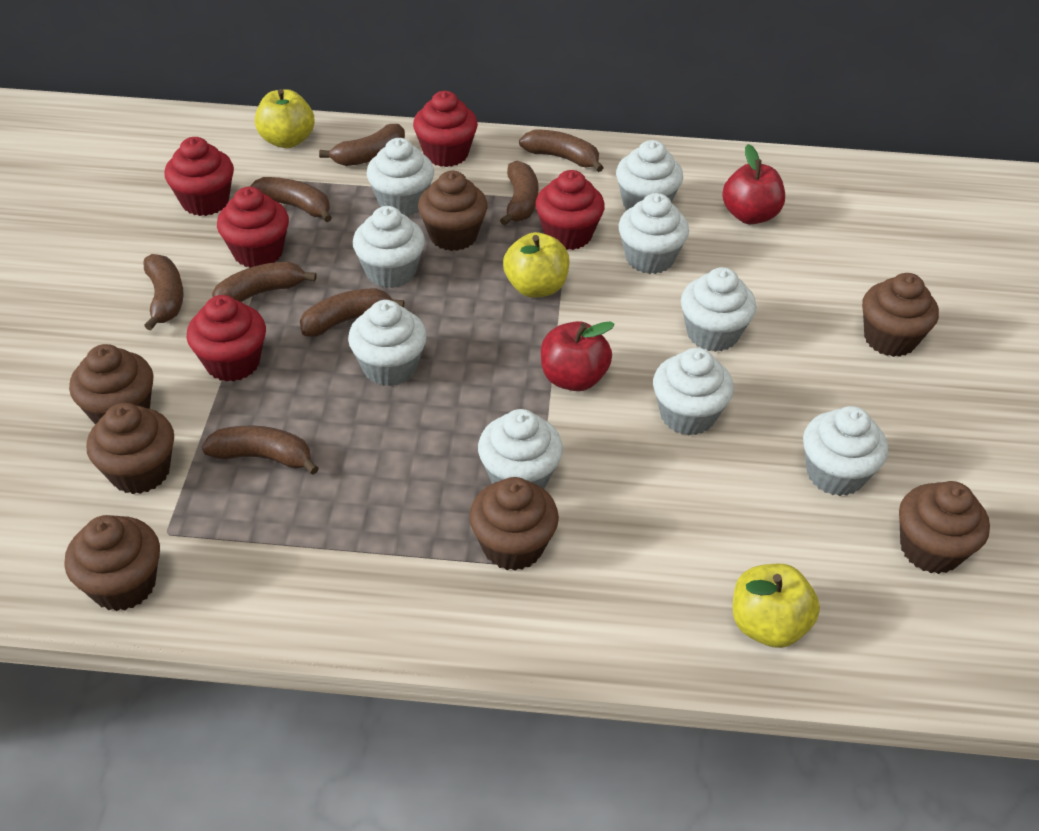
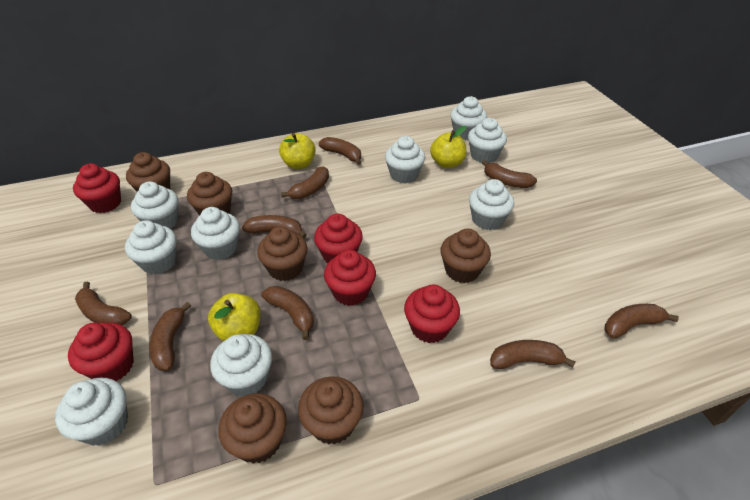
brown banana: 8 -> 9
brown cupcake: 7 -> 6
red apple: 2 -> 0

